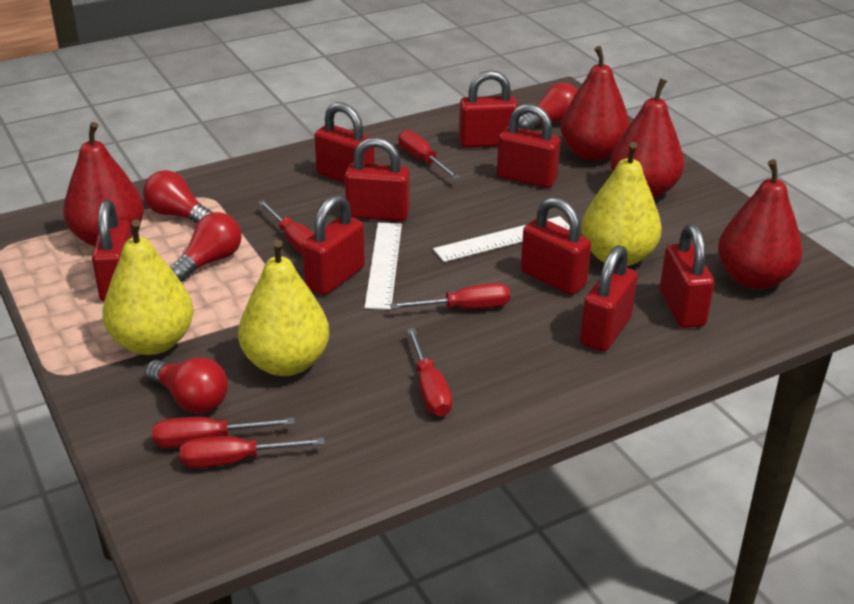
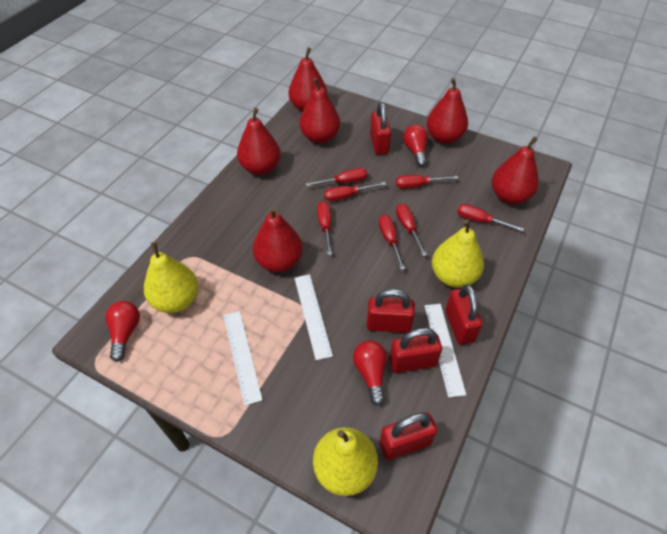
red light bulb: 4 -> 3
red padlock: 9 -> 5
red pear: 4 -> 6
red screwdriver: 6 -> 7
white ruler: 2 -> 3

